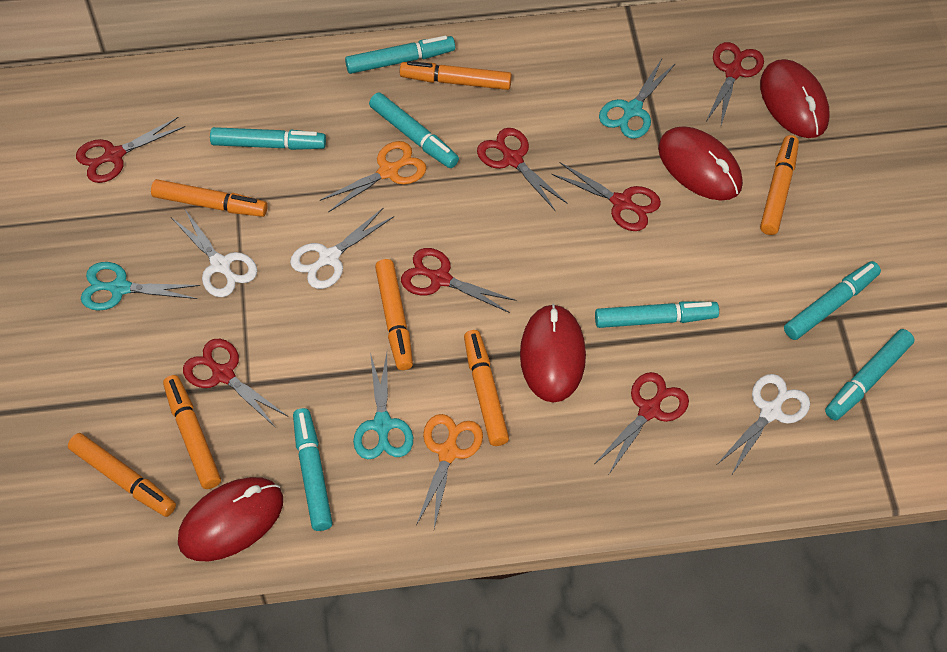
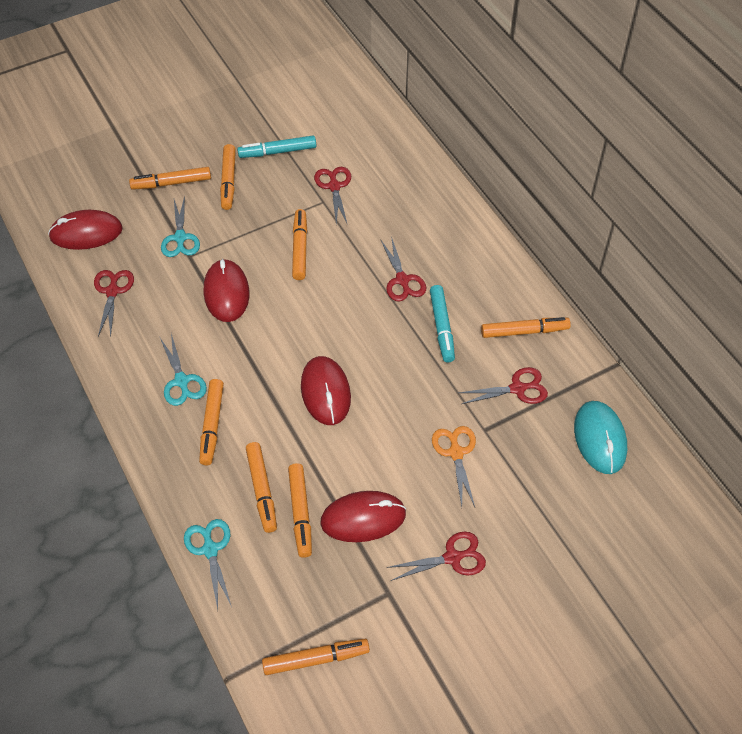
orange marker: 7 -> 8
orange scissors: 2 -> 1
red scissors: 7 -> 5
turquoise marker: 7 -> 2
turquoise mouse: 0 -> 1
white scissors: 3 -> 0

